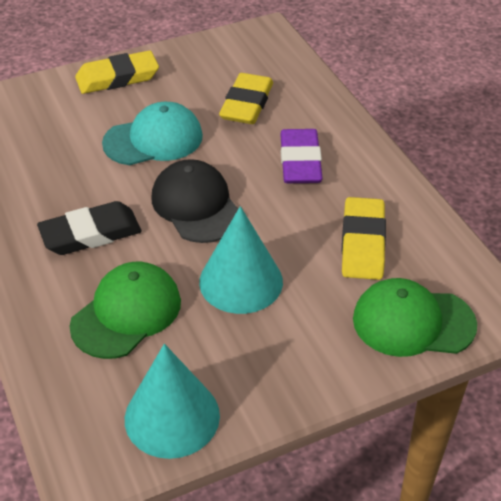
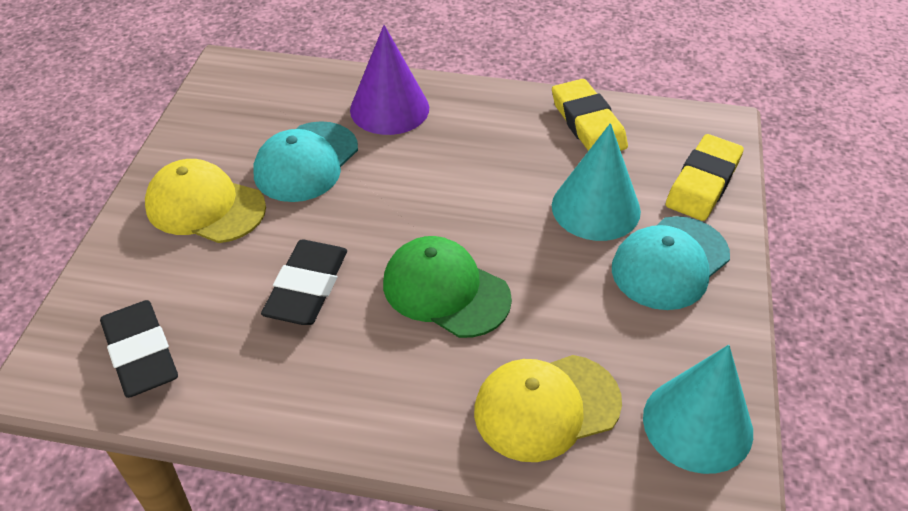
black cap: 1 -> 0
black eraser: 1 -> 2
green cap: 2 -> 1
purple cone: 0 -> 1
purple eraser: 1 -> 0
turquoise cap: 1 -> 2
yellow cap: 0 -> 2
yellow eraser: 3 -> 2

